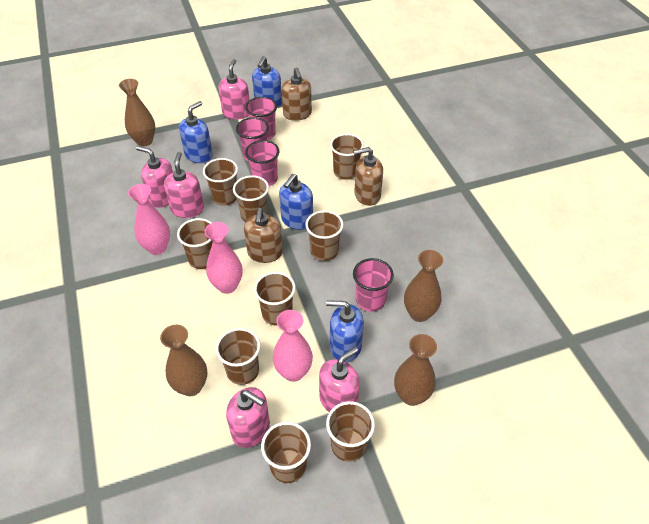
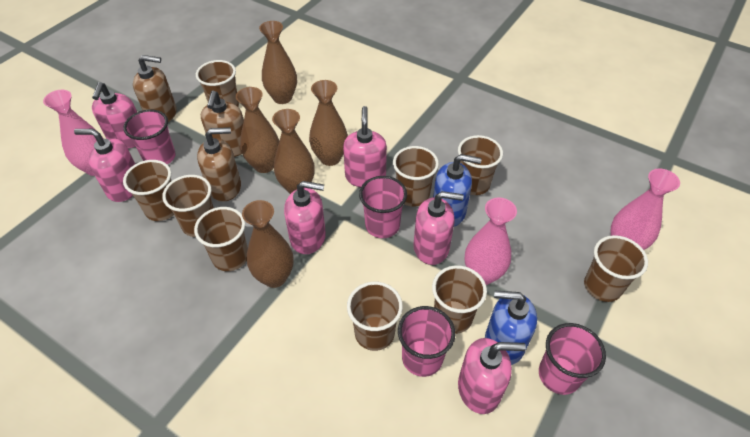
blue soap dispenser: 4 -> 2
brown vase: 4 -> 5
pink soap dispenser: 5 -> 6

